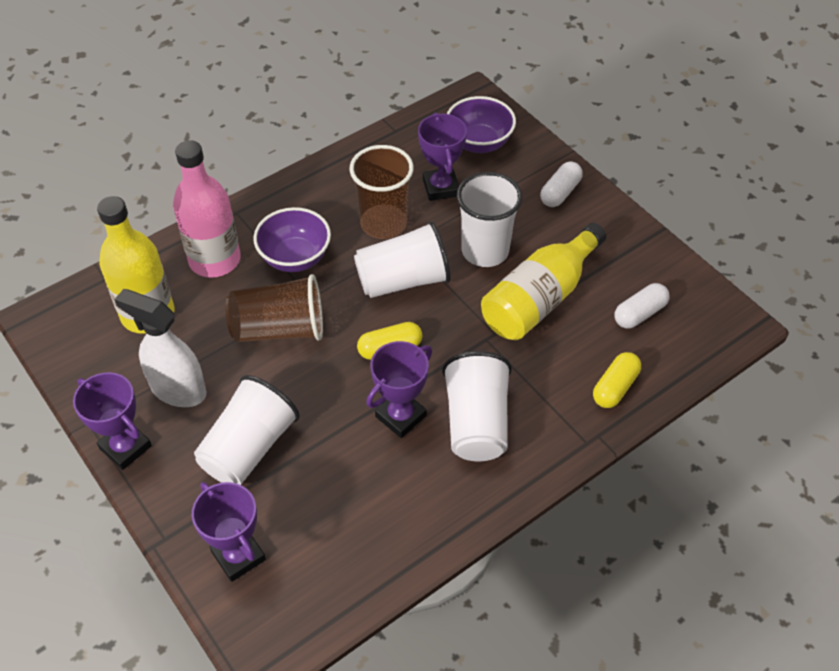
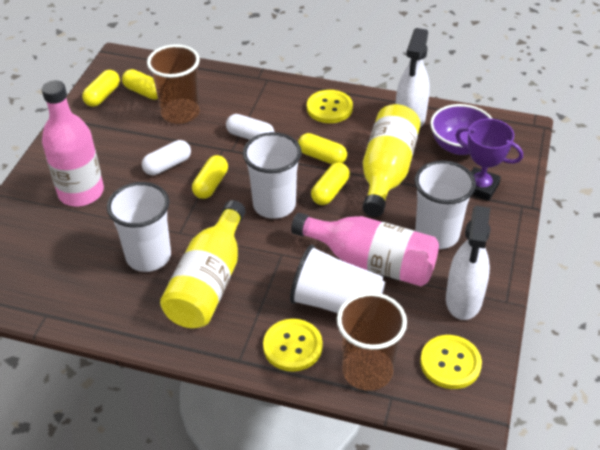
pink bottle: 1 -> 2
purple bowl: 2 -> 1
purple trophy: 4 -> 1
white spray bottle: 1 -> 2
yellow button: 0 -> 3
yellow capsule: 2 -> 5

